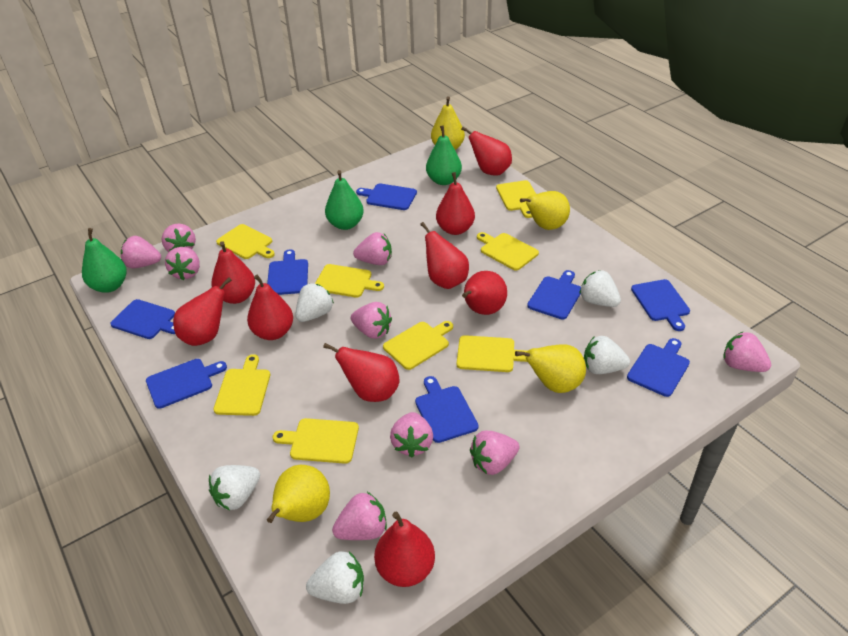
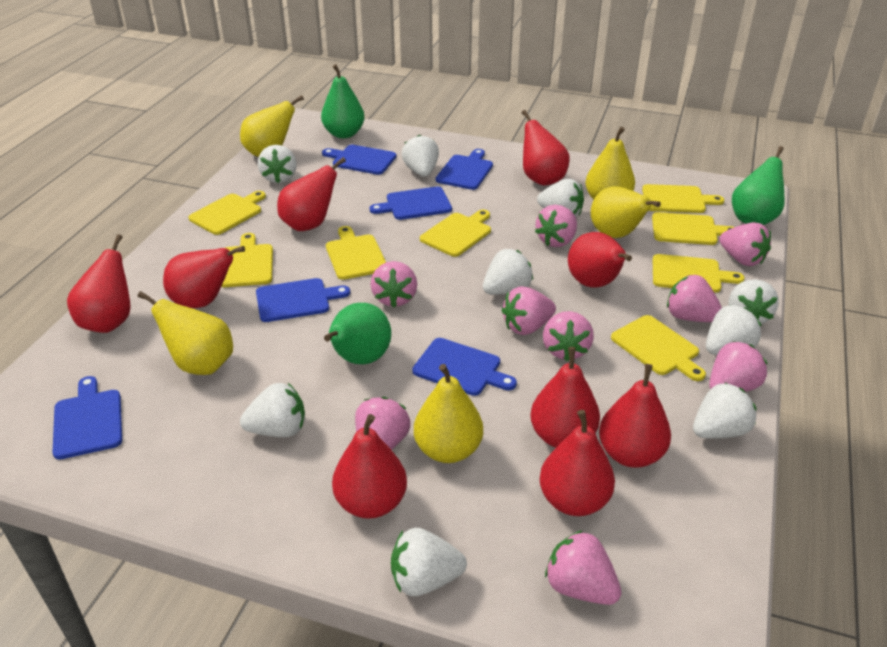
blue cutting board: 8 -> 6
white strawberry: 5 -> 9
yellow pear: 4 -> 5

